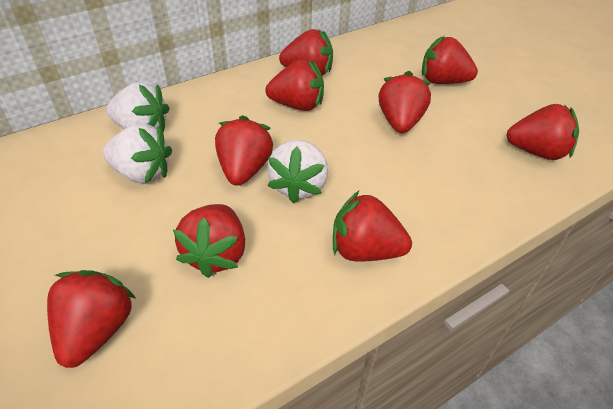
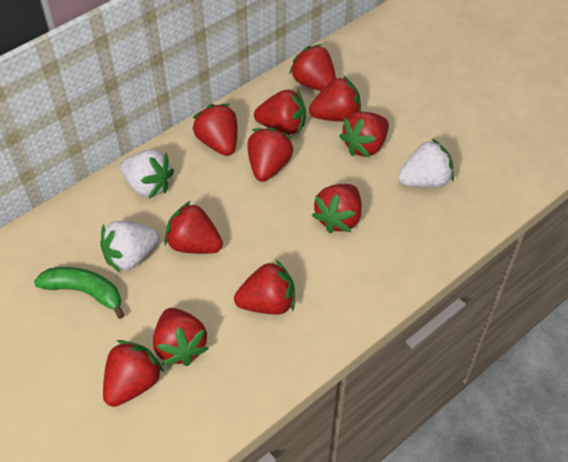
green banana: 0 -> 1
red strawberry: 9 -> 11

